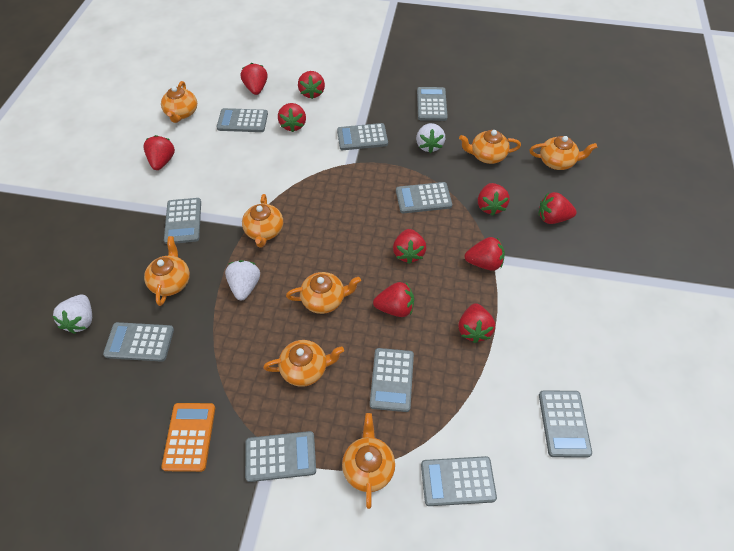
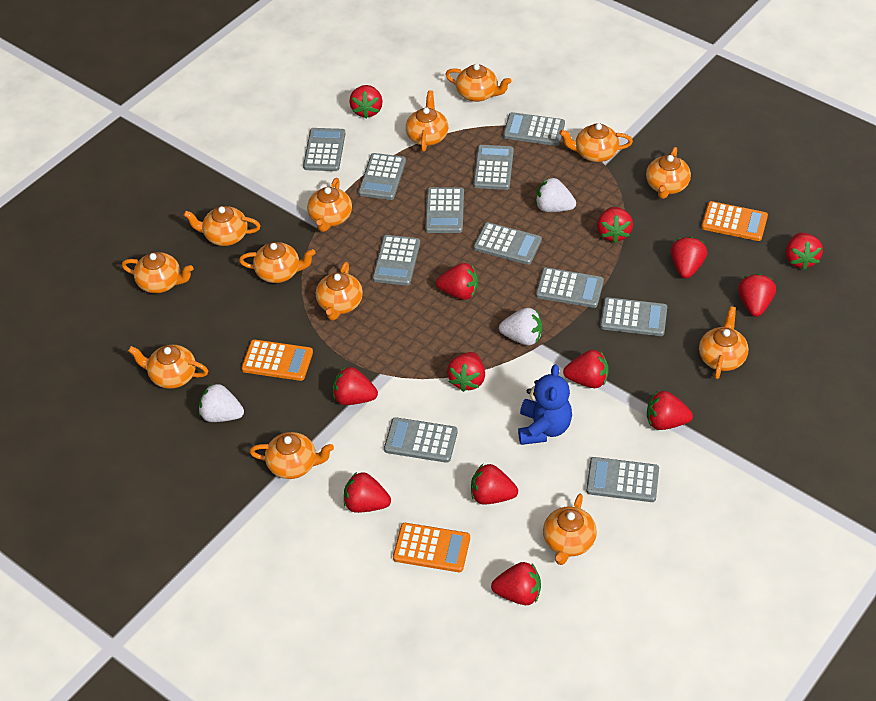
blue teddy bear: 0 -> 1
grey calculator: 10 -> 11
orange calculator: 1 -> 3
orange teapot: 8 -> 13
red strawberry: 10 -> 13

